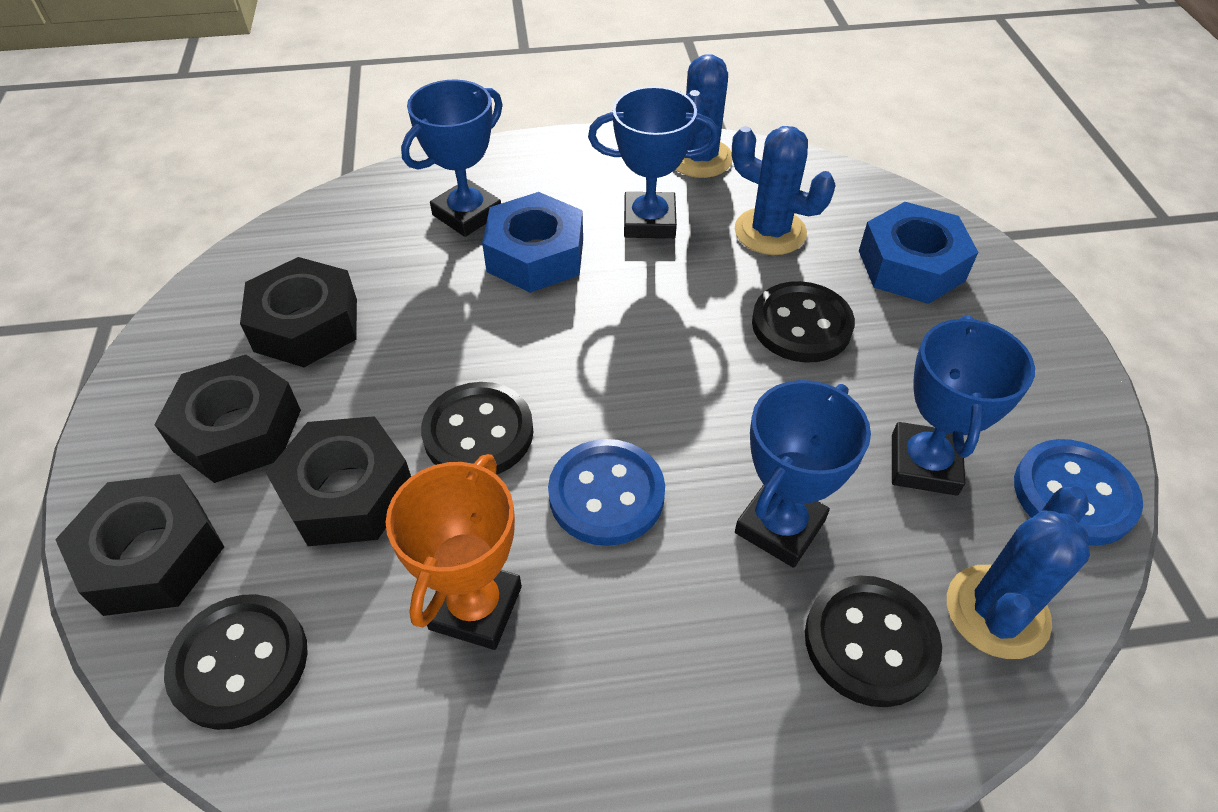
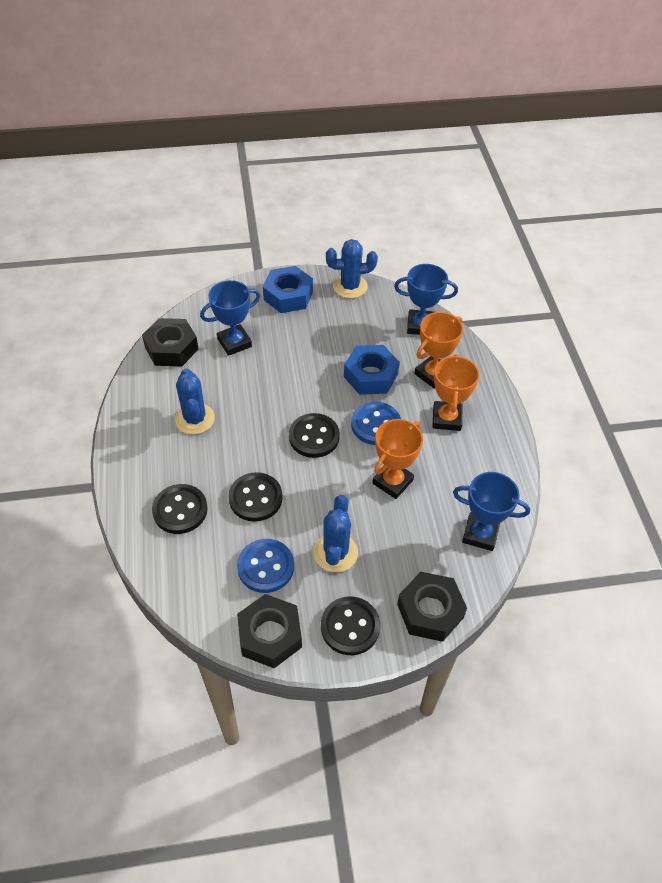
black nut: 4 -> 3
blue trophy: 4 -> 3
orange trophy: 1 -> 3

